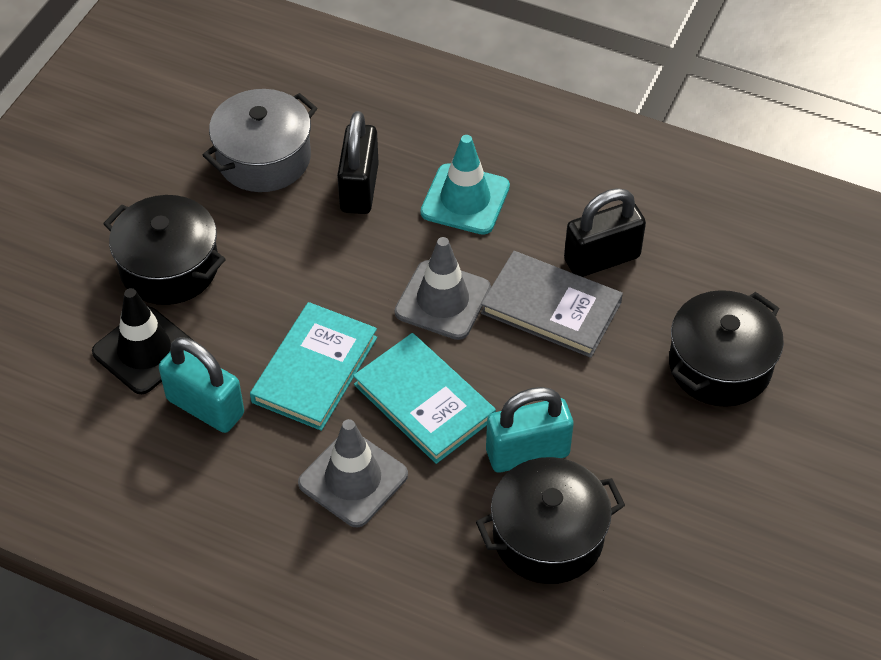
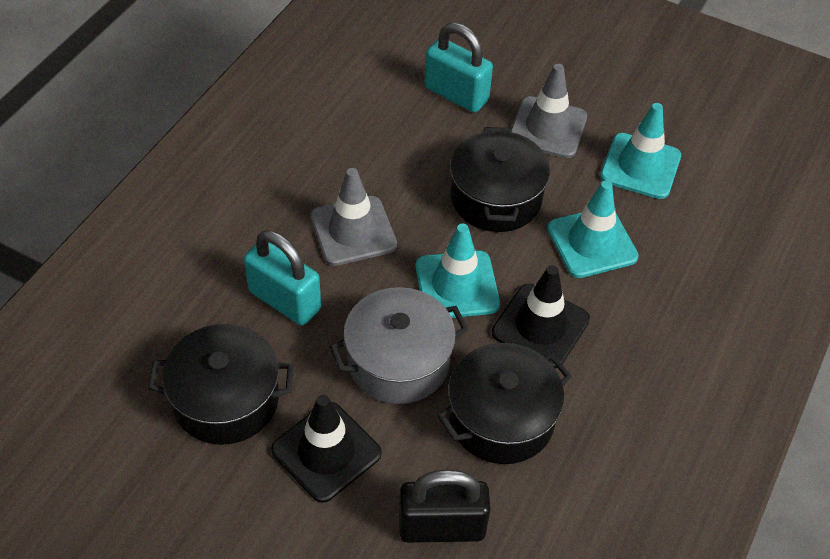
black padlock: 2 -> 1
black traffic cone: 1 -> 2
grey book: 1 -> 0
turquoise book: 2 -> 0
turquoise traffic cone: 1 -> 3

